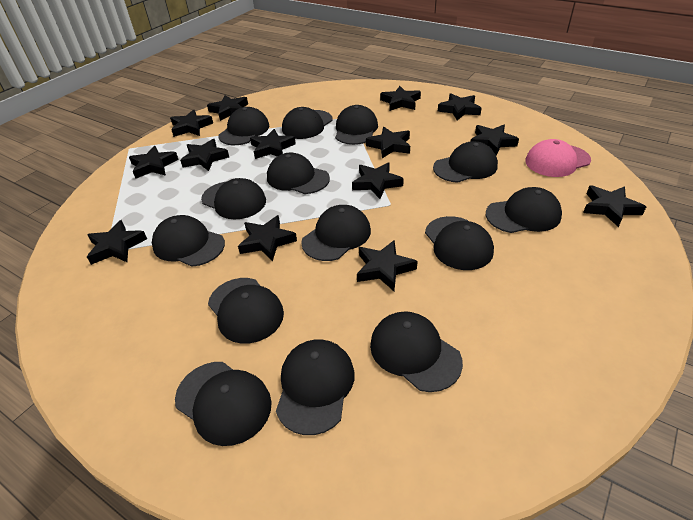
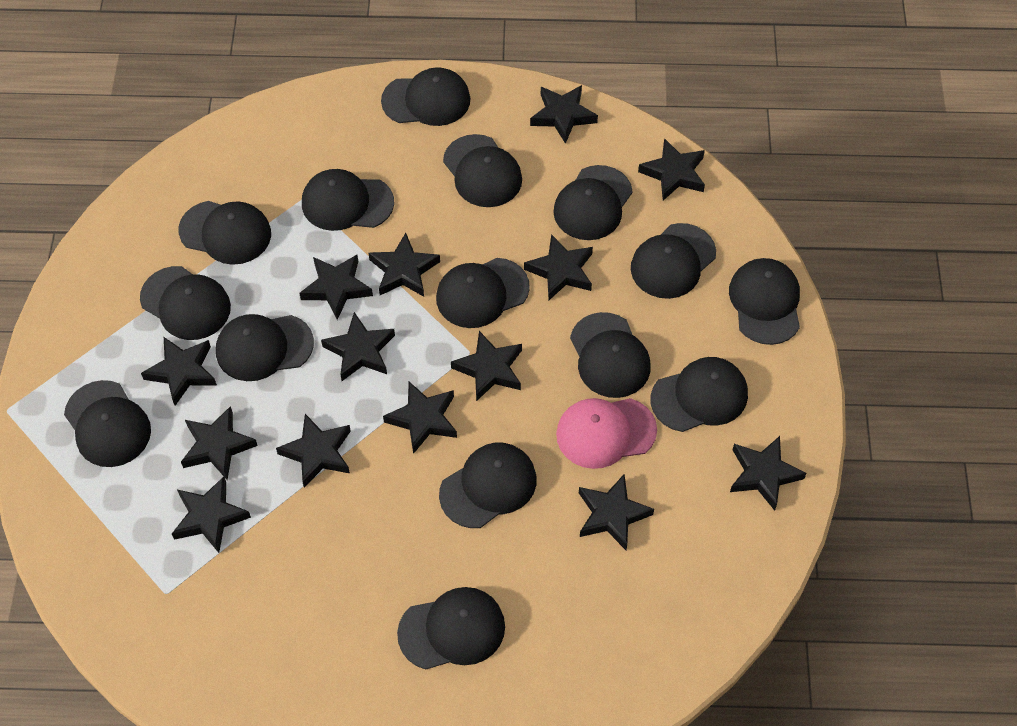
black cap: 14 -> 15

